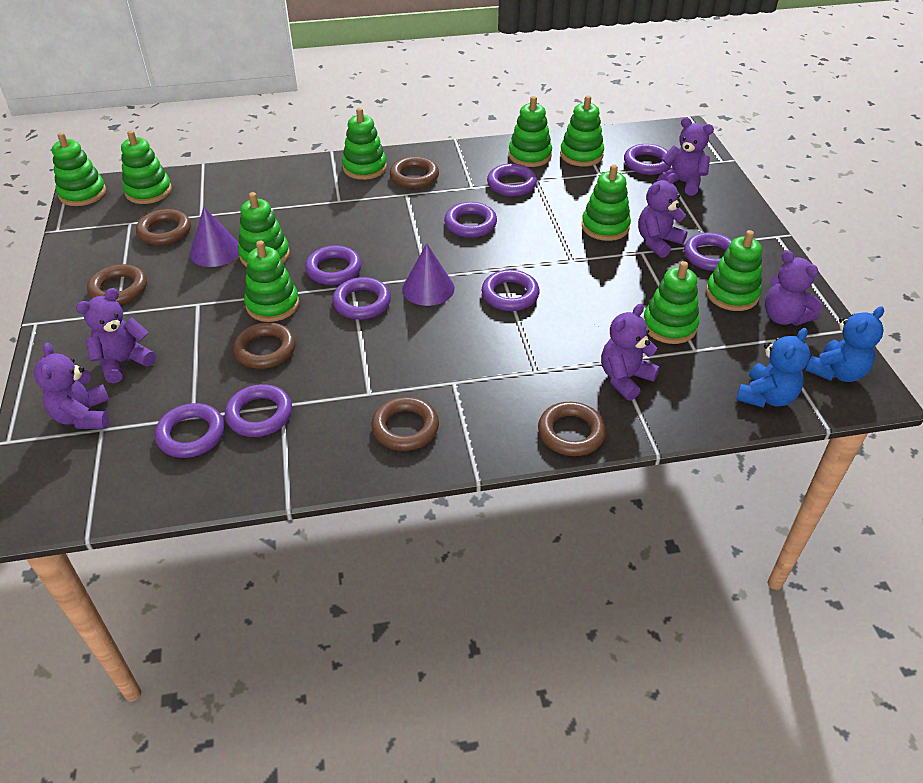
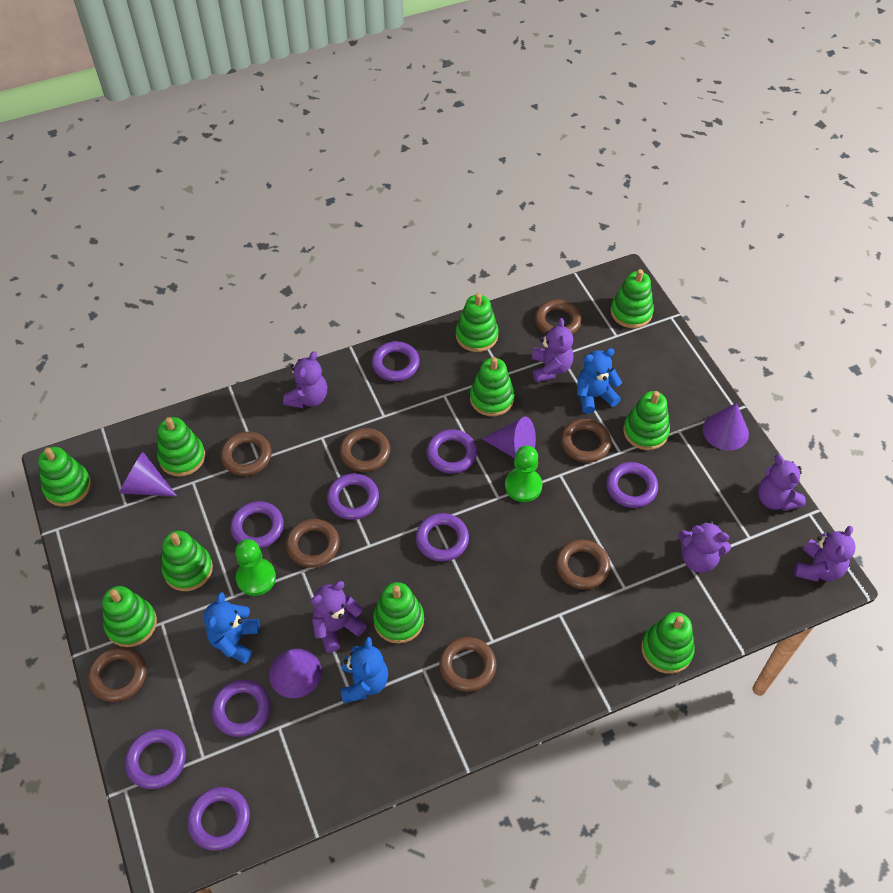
blue teddy bear: 2 -> 3
brown ring: 6 -> 8
green pawn: 0 -> 2
purple cone: 2 -> 4

